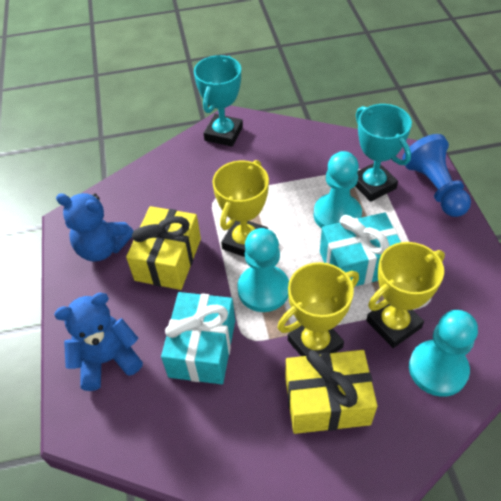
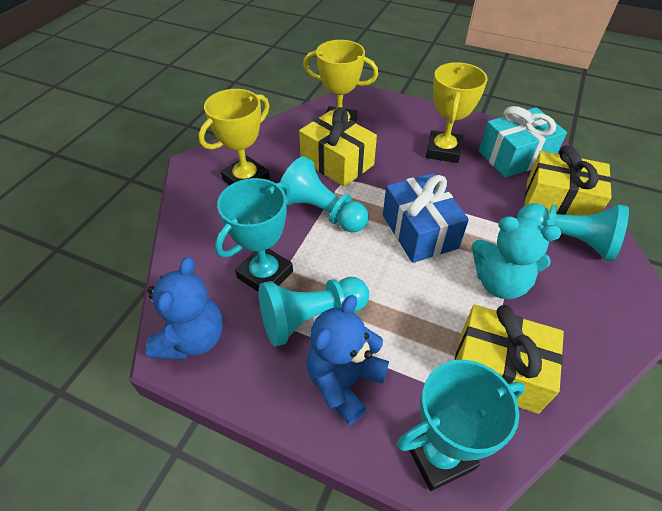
blue gift: 0 -> 1
blue pawn: 1 -> 0
turquoise gift: 2 -> 1
turquoise teddy bear: 0 -> 1
yellow gift: 2 -> 3

